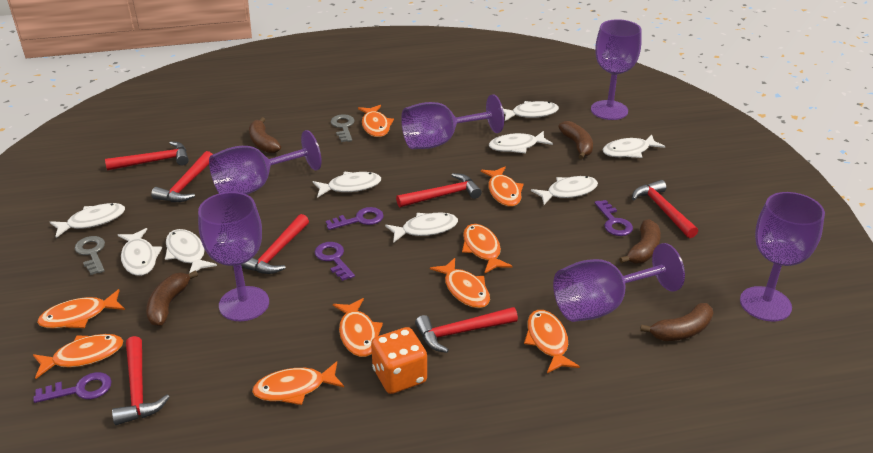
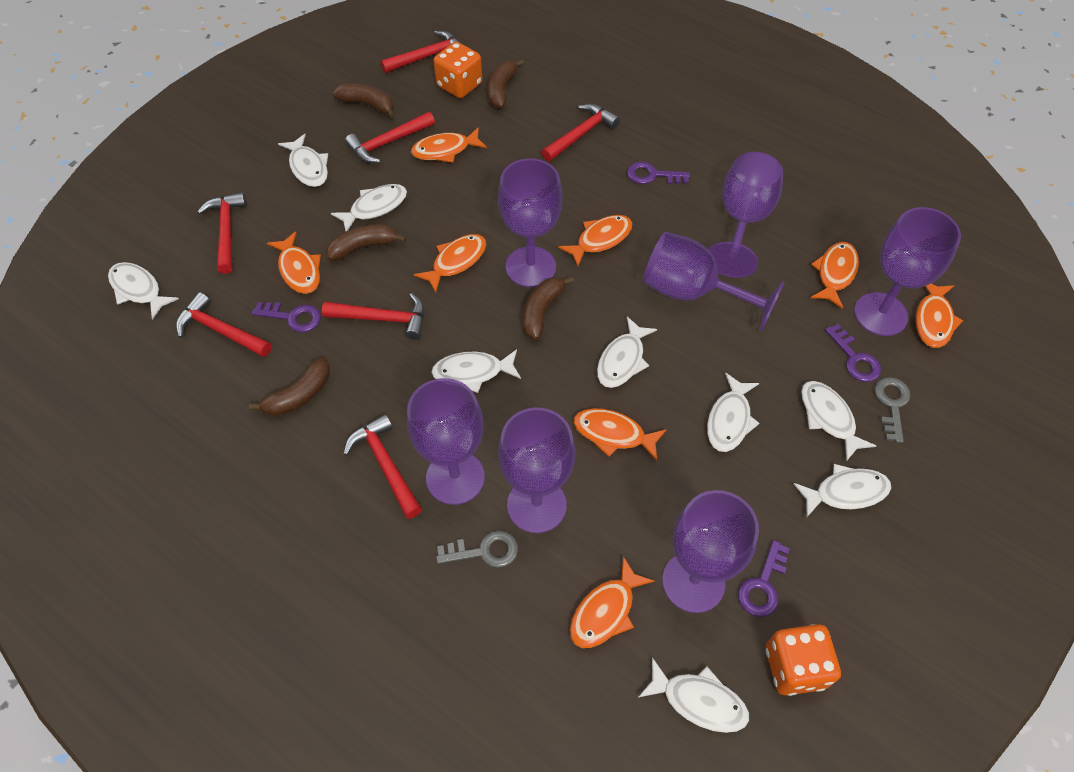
orange dice: 1 -> 2
orange fish: 9 -> 8
purple goblet: 6 -> 7

